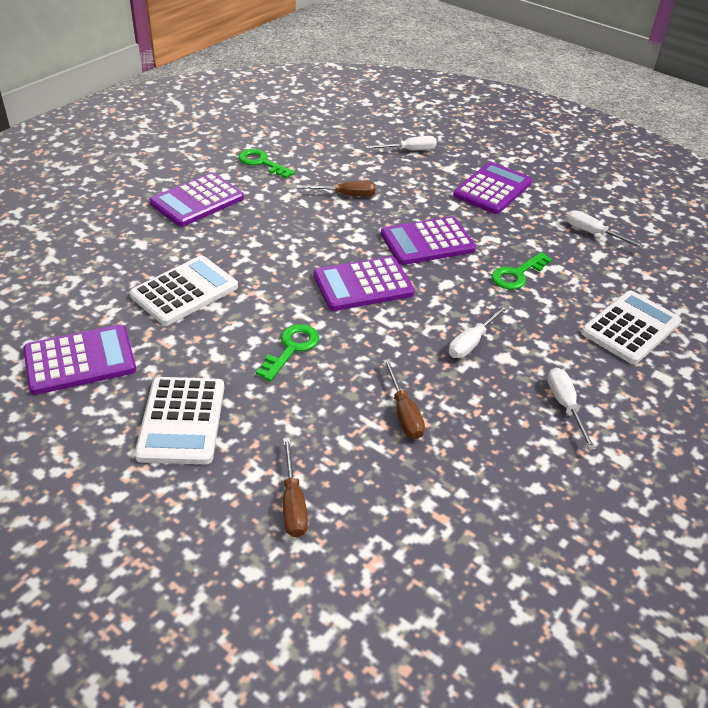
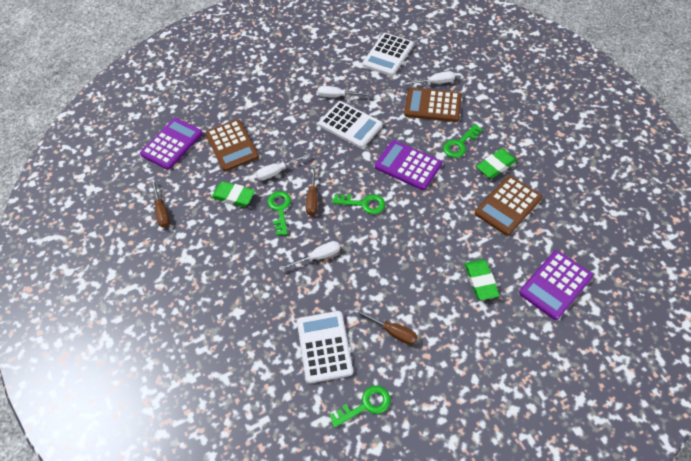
brown calculator: 0 -> 3
green eraser: 0 -> 3
green key: 3 -> 4
purple calculator: 5 -> 3

